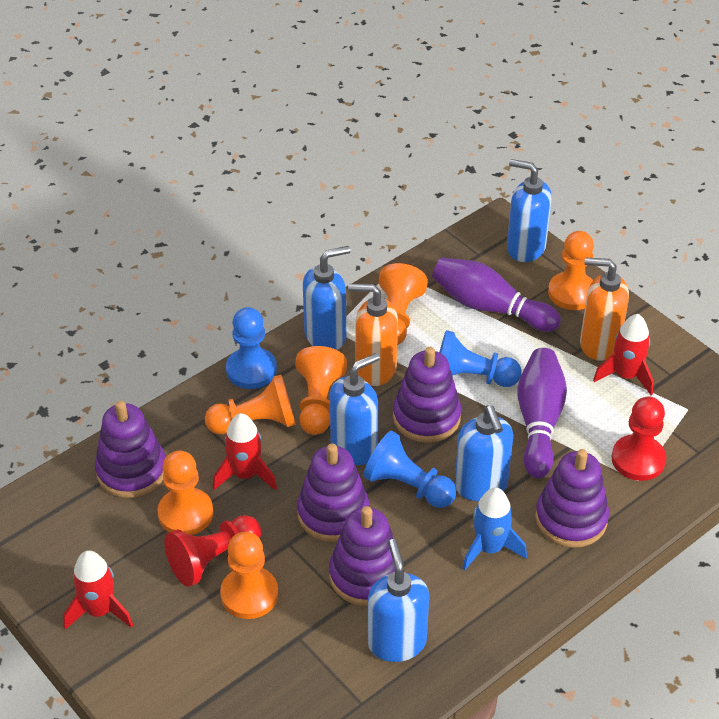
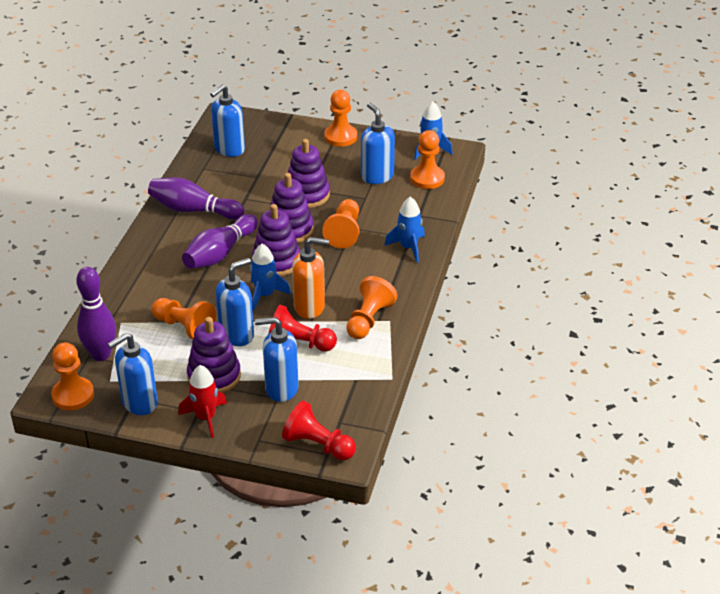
blue pawn: 3 -> 0
blue rocket: 1 -> 3
orange soap dispenser: 2 -> 1
purple bowling pin: 2 -> 3
purple stacking toy: 5 -> 4
red rocket: 3 -> 1

